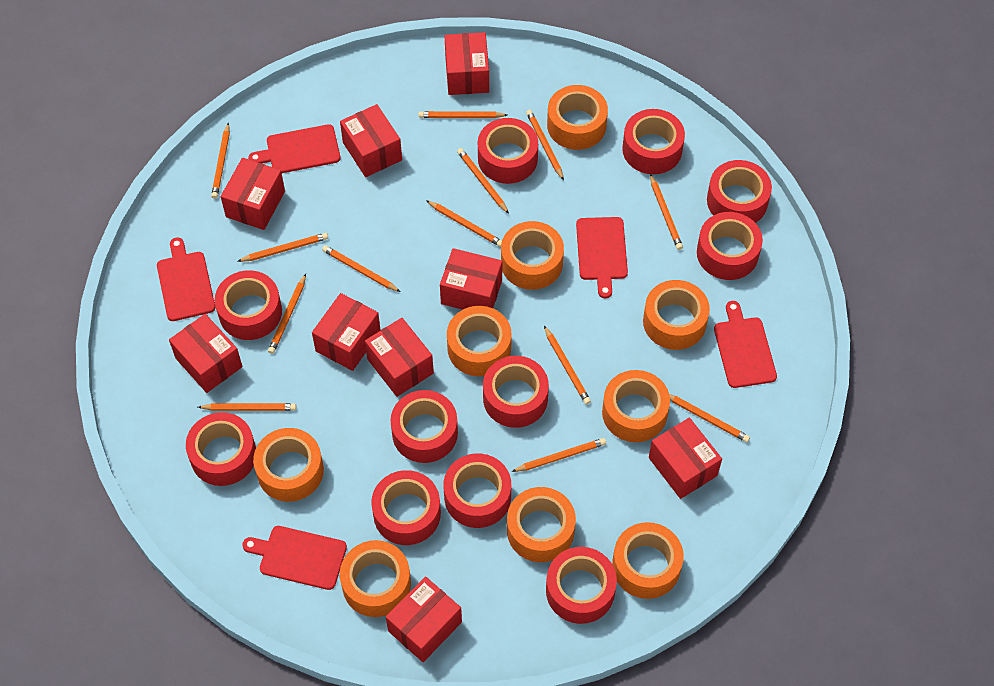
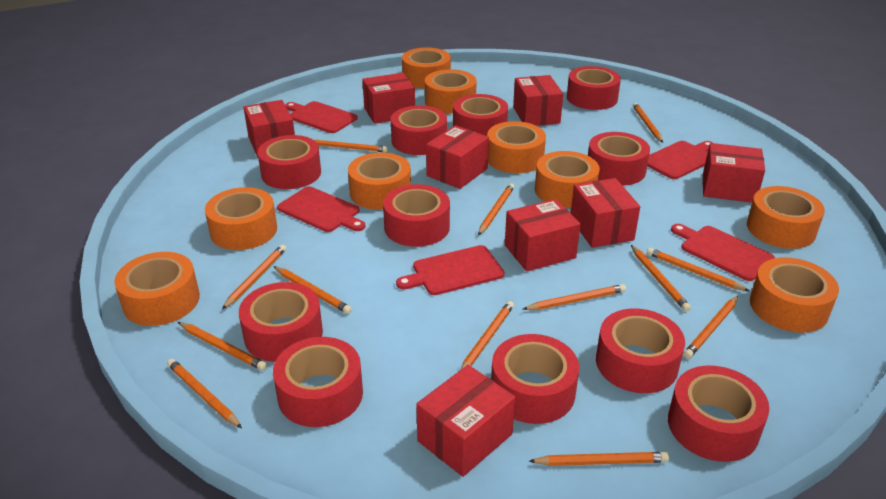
red box: 9 -> 8

